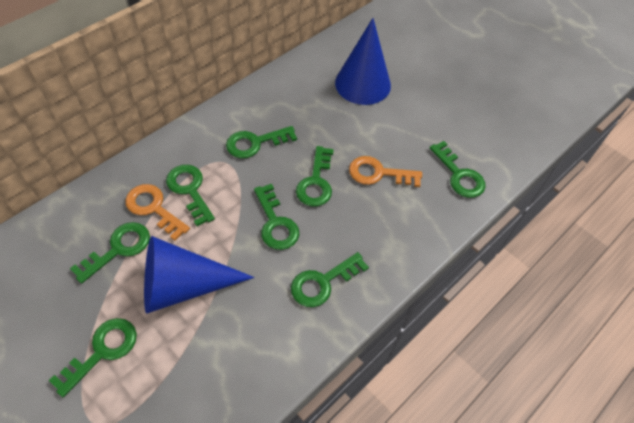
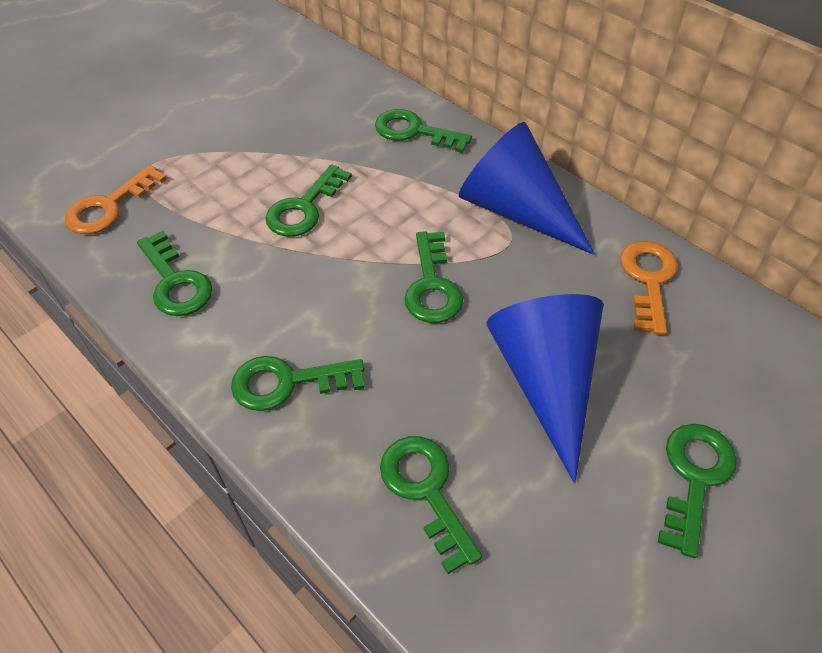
green key: 8 -> 7

